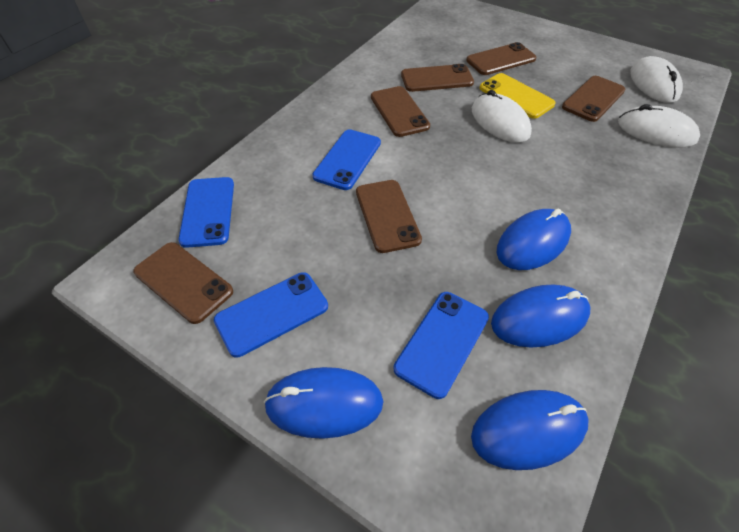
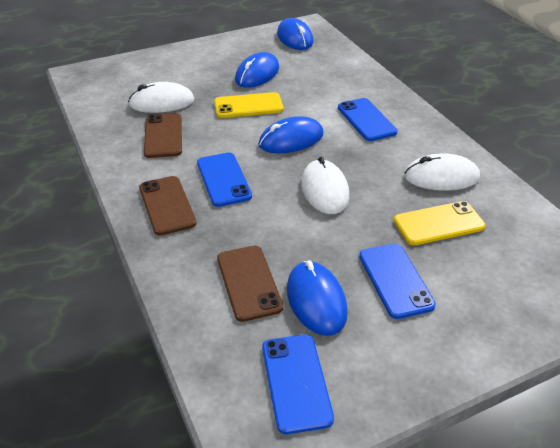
brown phone: 6 -> 3
yellow phone: 1 -> 2

